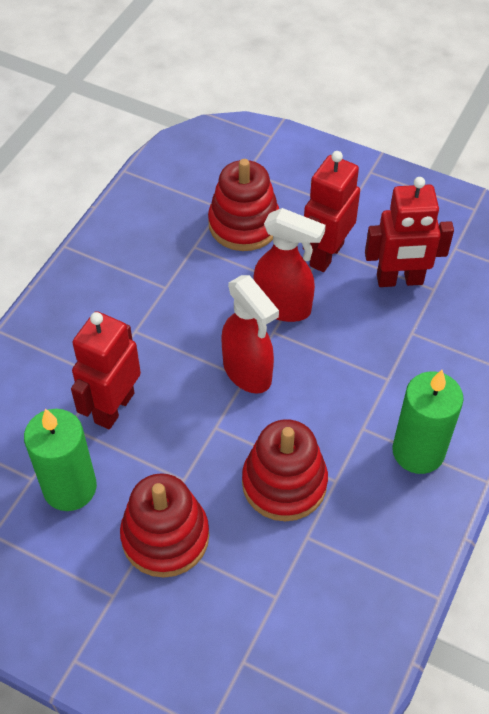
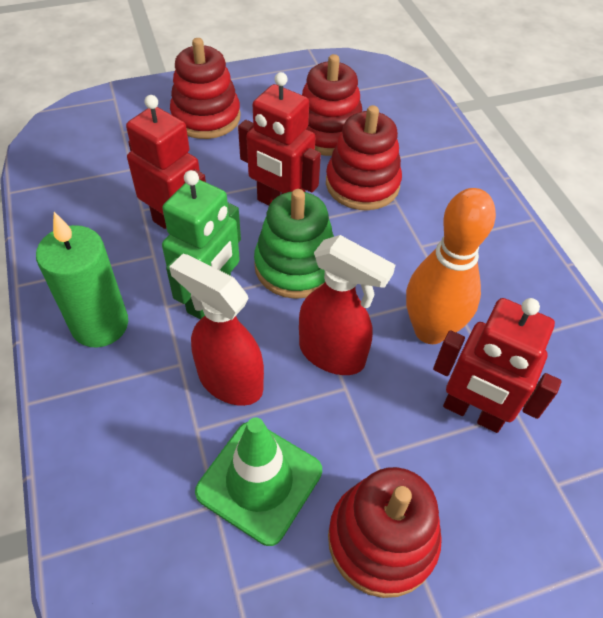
green candle: 2 -> 1
green robot: 0 -> 1
green stacking toy: 0 -> 1
green traffic cone: 0 -> 1
orange bowling pin: 0 -> 1
red stacking toy: 3 -> 4

